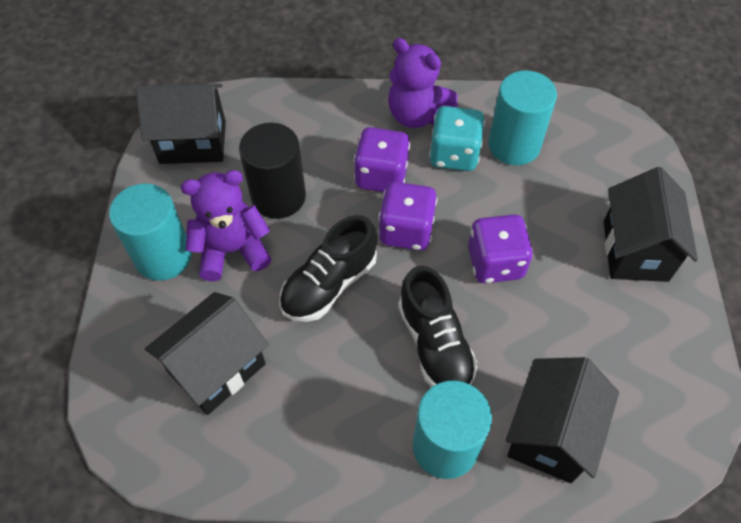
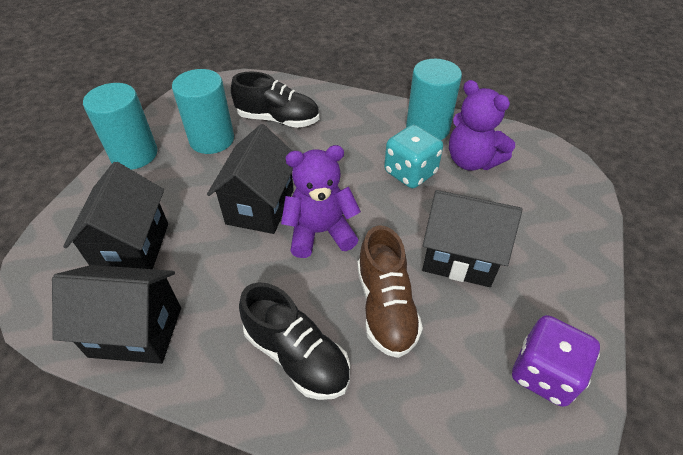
black cylinder: 1 -> 0
brown shoe: 0 -> 1
purple dice: 3 -> 1

